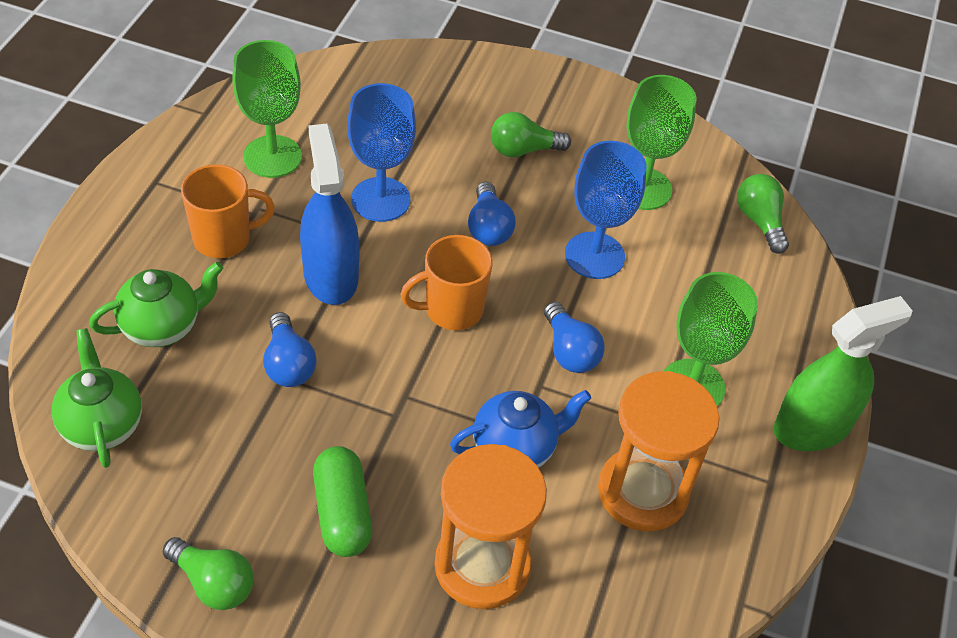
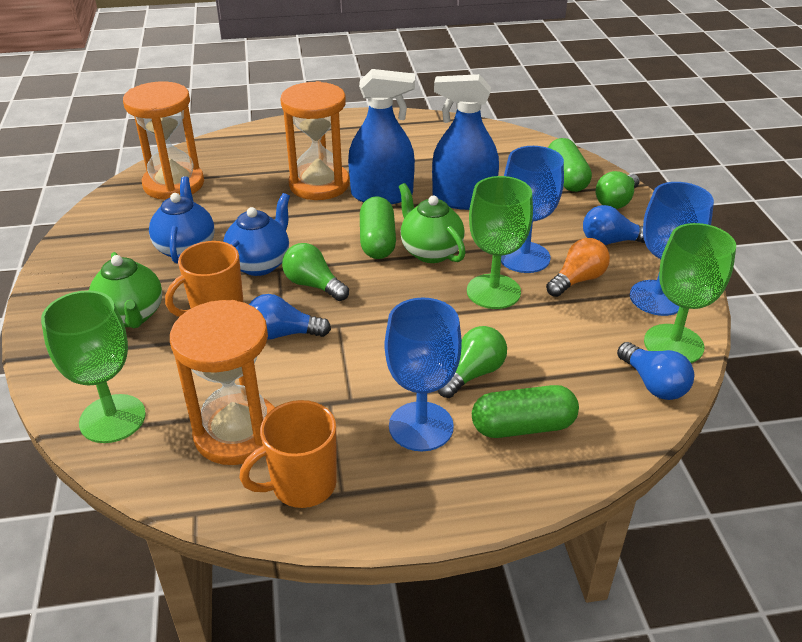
blue goblet: 2 -> 3
blue spray bottle: 1 -> 2
blue teapot: 1 -> 2
green capsule: 1 -> 3
green spray bottle: 1 -> 0
orange hourglass: 2 -> 3
orange light bulb: 0 -> 1

